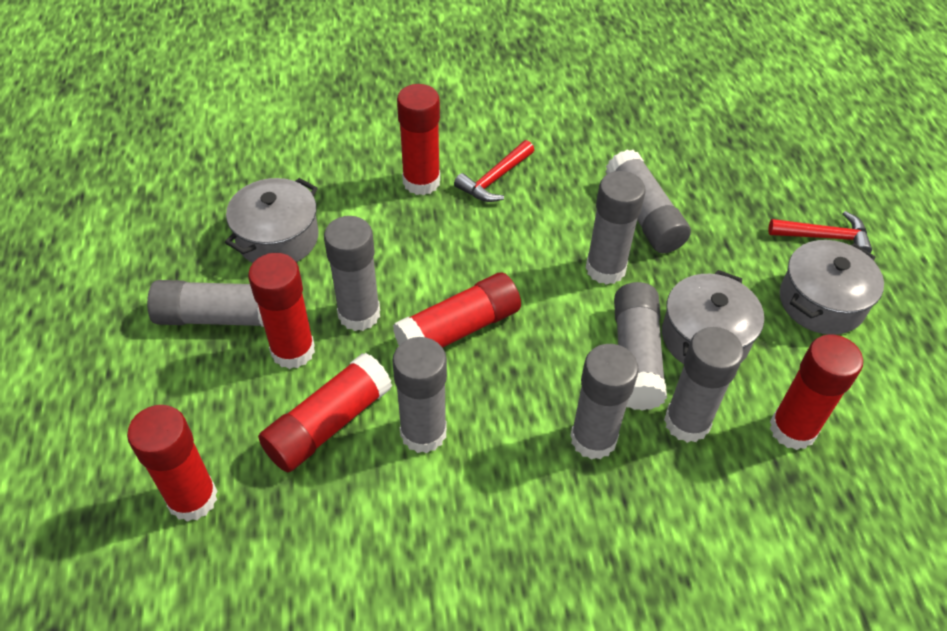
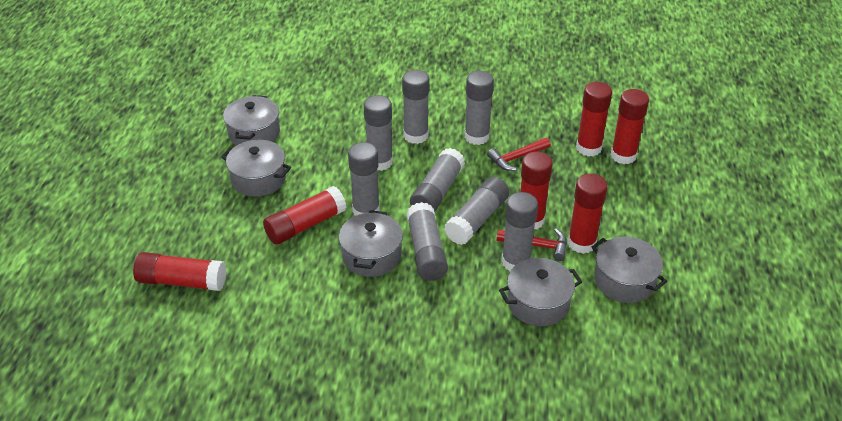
grey pot: 3 -> 5

